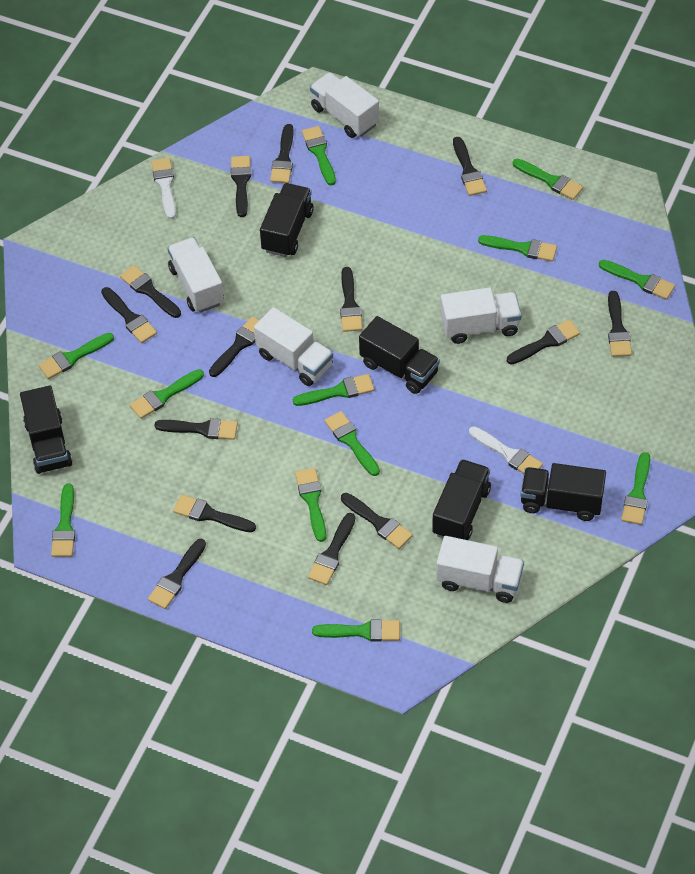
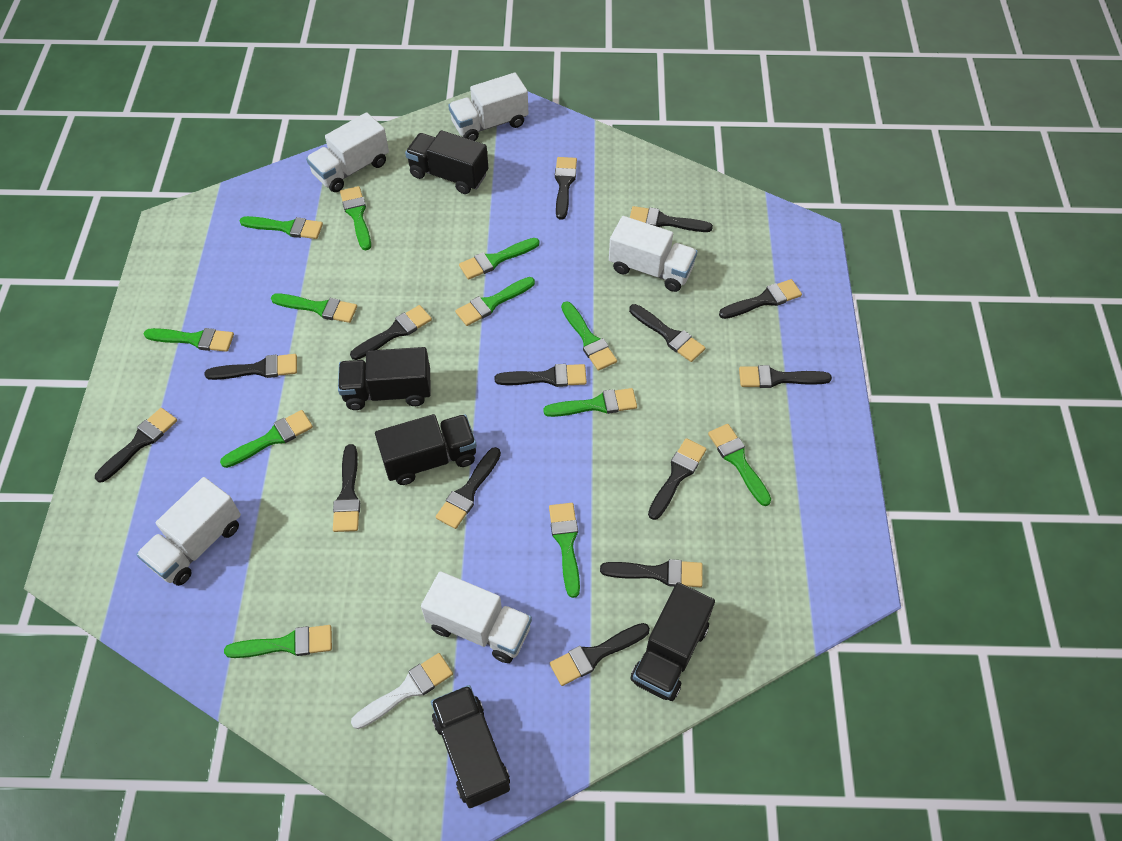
white brush: 2 -> 1

